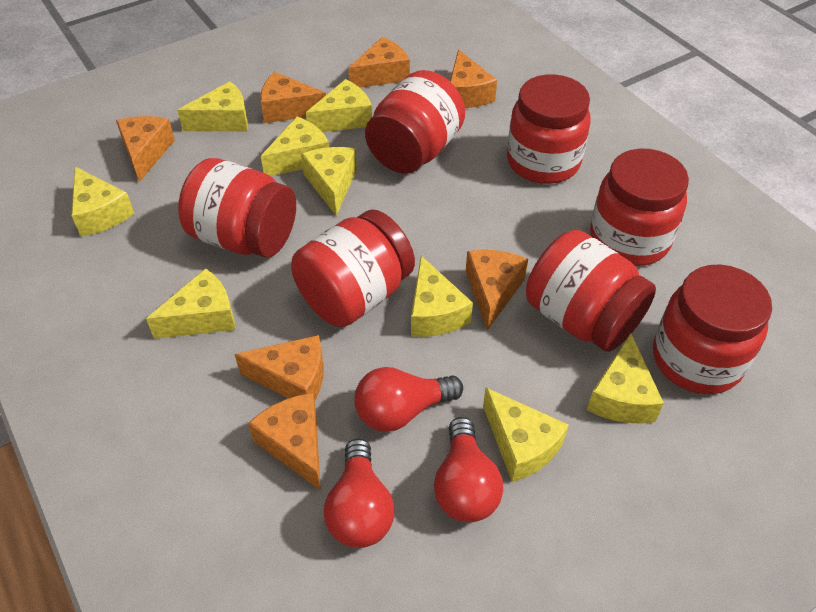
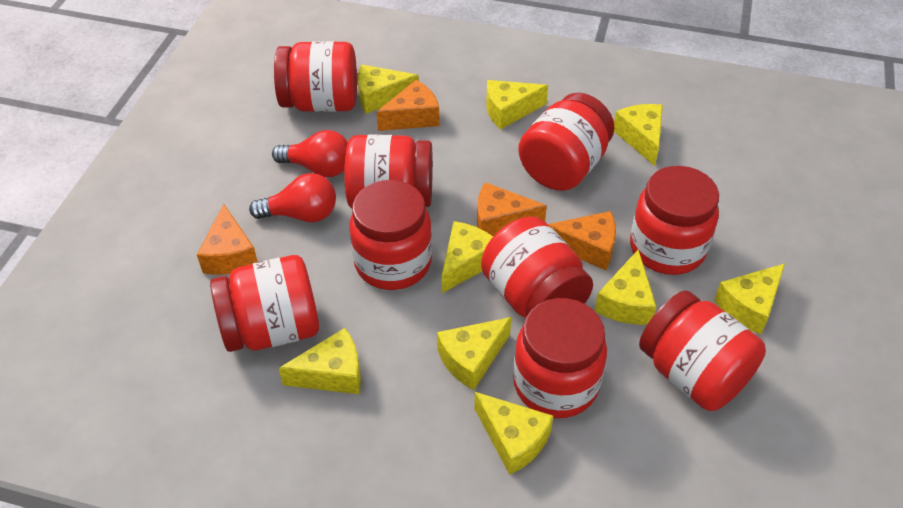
orange cheese: 7 -> 4
red jar: 7 -> 9
red light bulb: 3 -> 2

